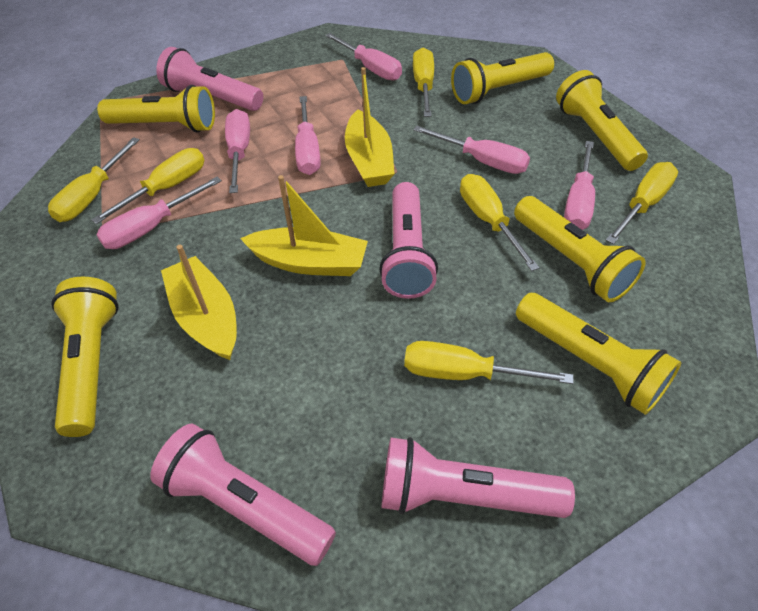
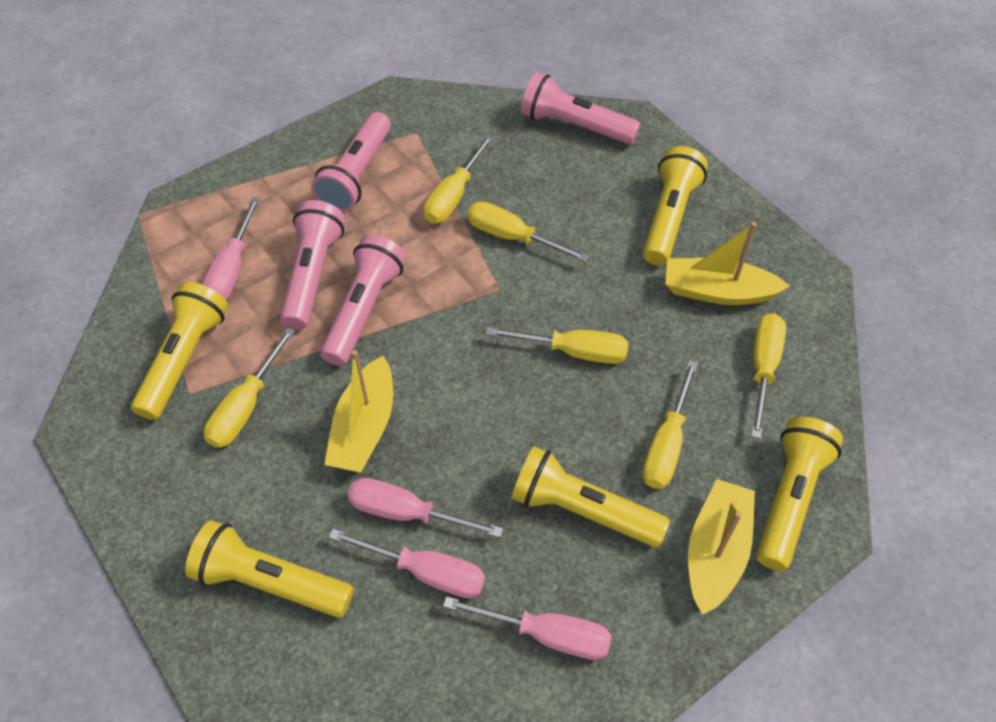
pink screwdriver: 6 -> 4
yellow flashlight: 6 -> 5

